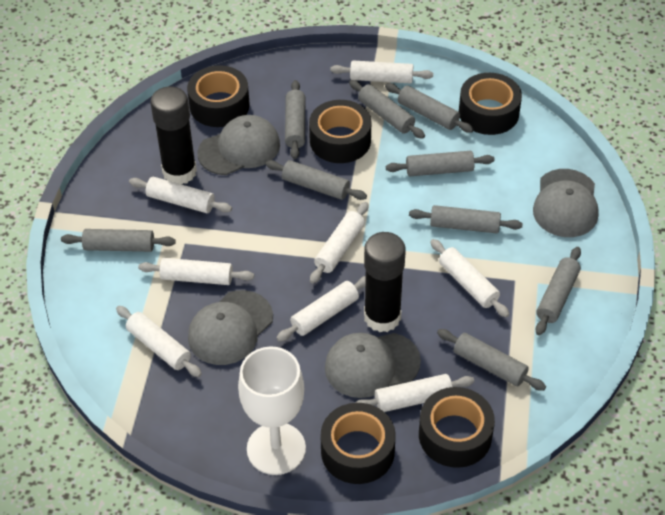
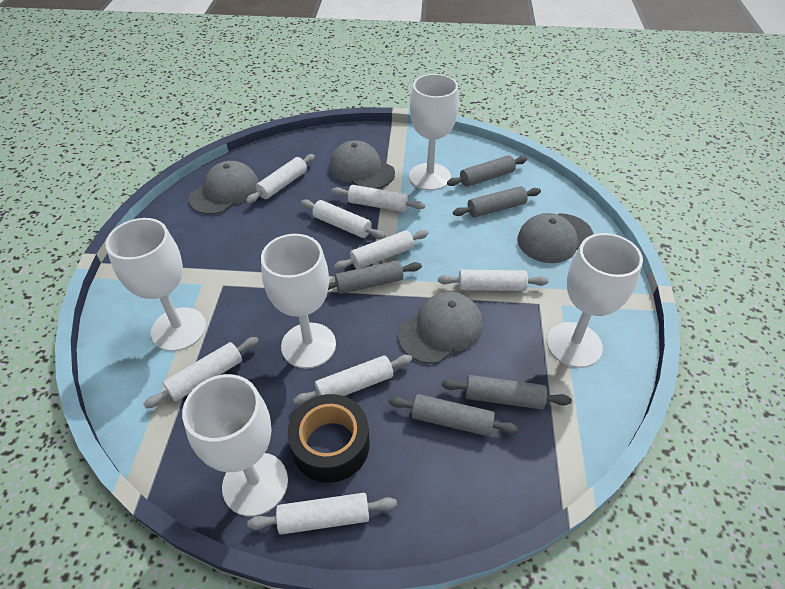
black glue stick: 2 -> 0
black tape: 5 -> 1
grey rolling pin: 9 -> 5
white goblet: 1 -> 5

